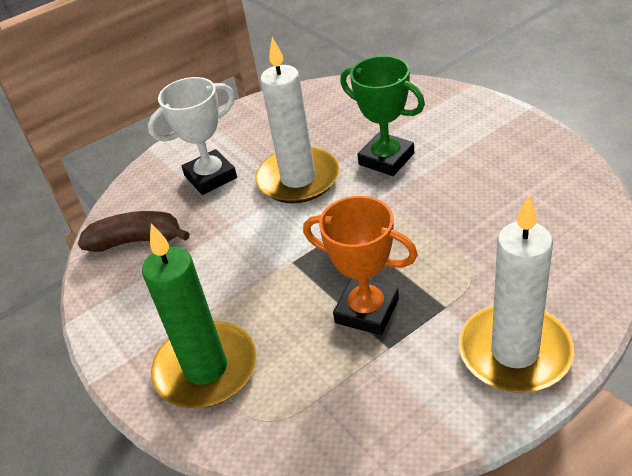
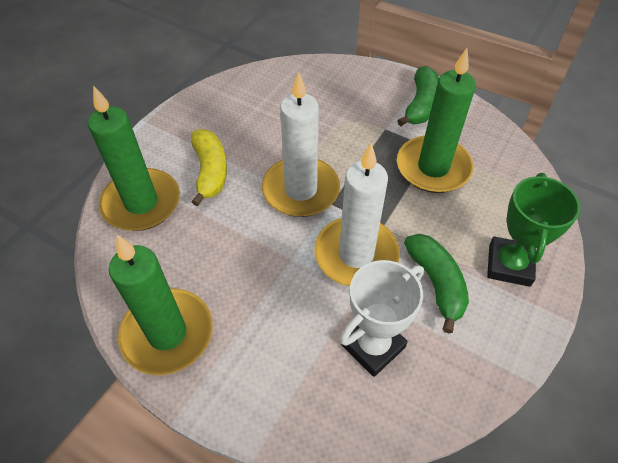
brown banana: 1 -> 0
green banana: 0 -> 2
green candle: 1 -> 3
orange trophy: 1 -> 0
yellow banana: 0 -> 1

